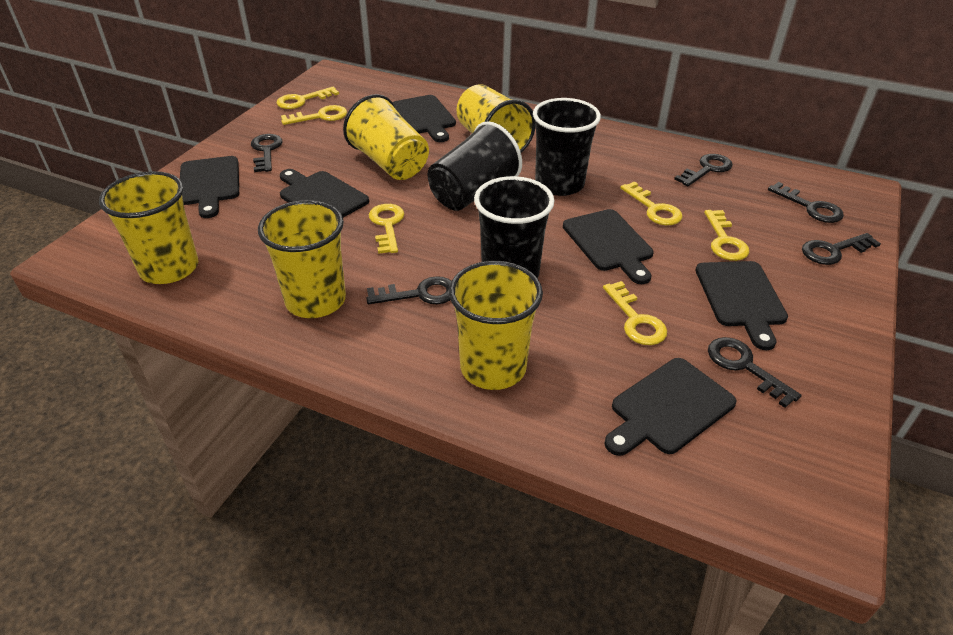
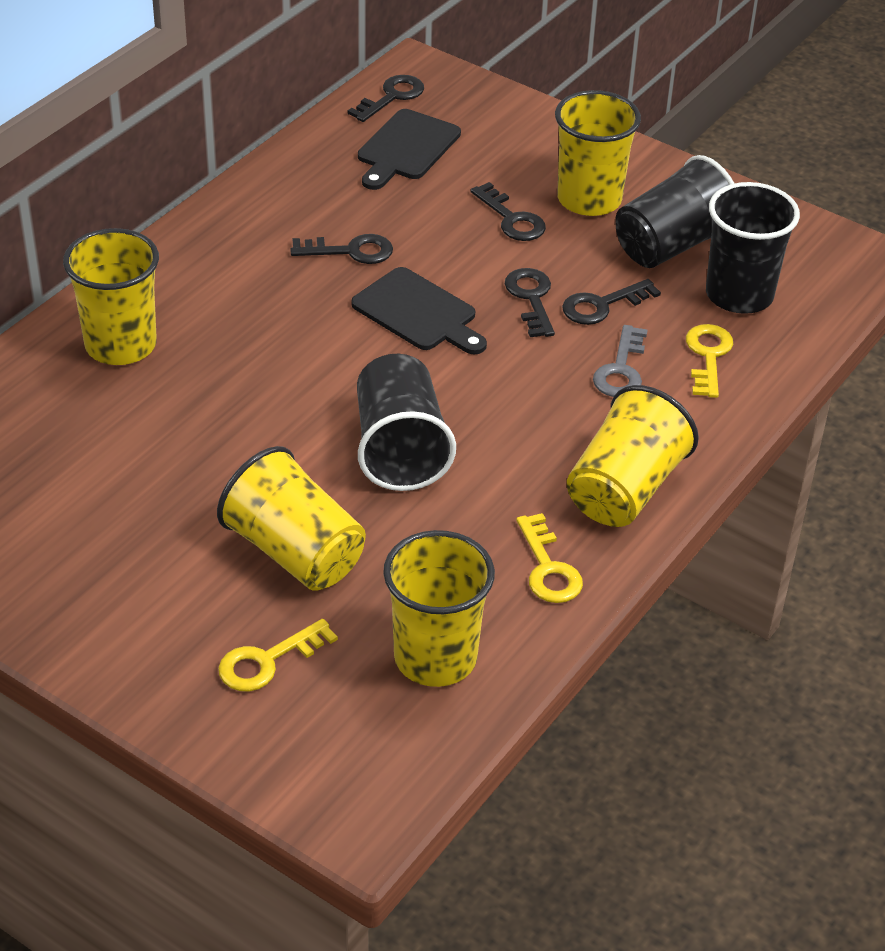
black cutting board: 6 -> 2
black key: 6 -> 5
grey key: 0 -> 1
yellow key: 6 -> 3

